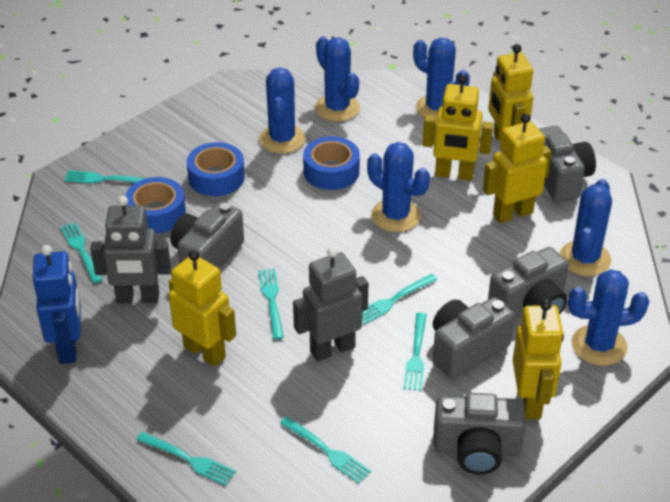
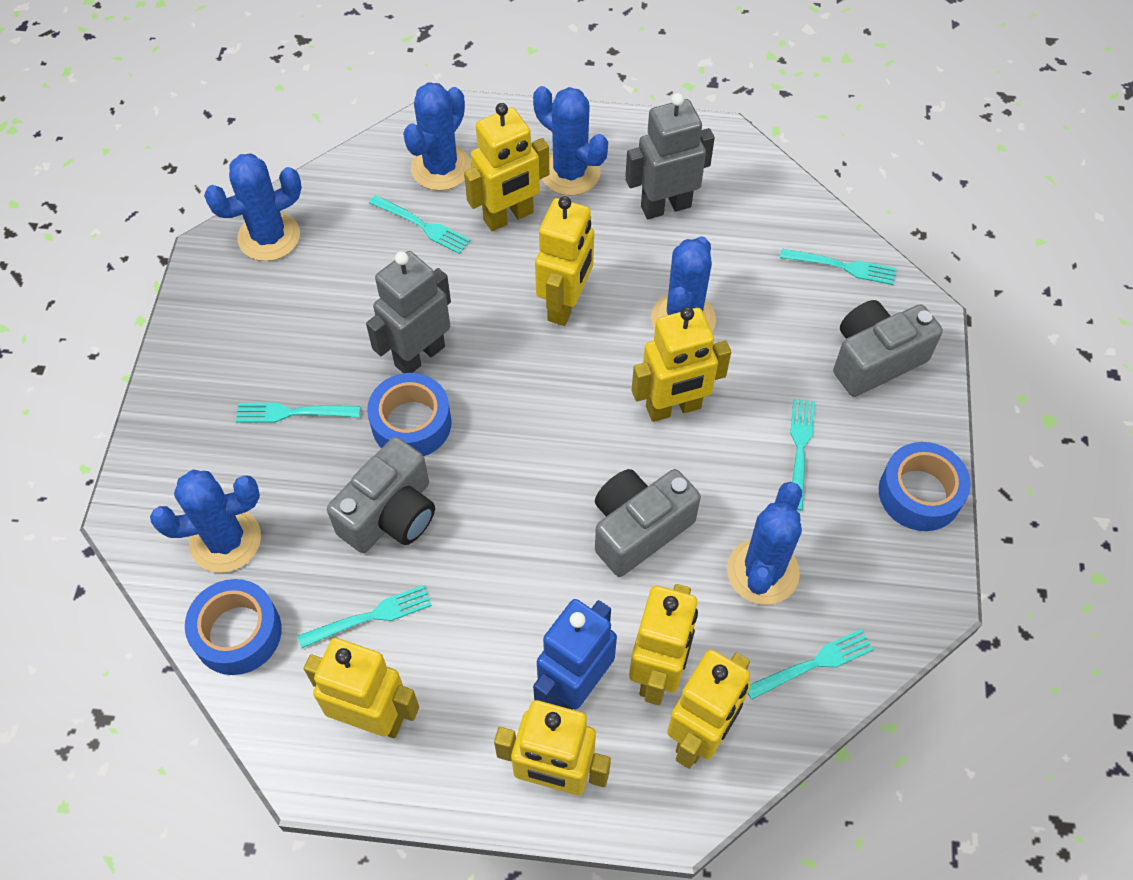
grey camera: 5 -> 3
turquoise fork: 7 -> 6
yellow robot: 5 -> 7

